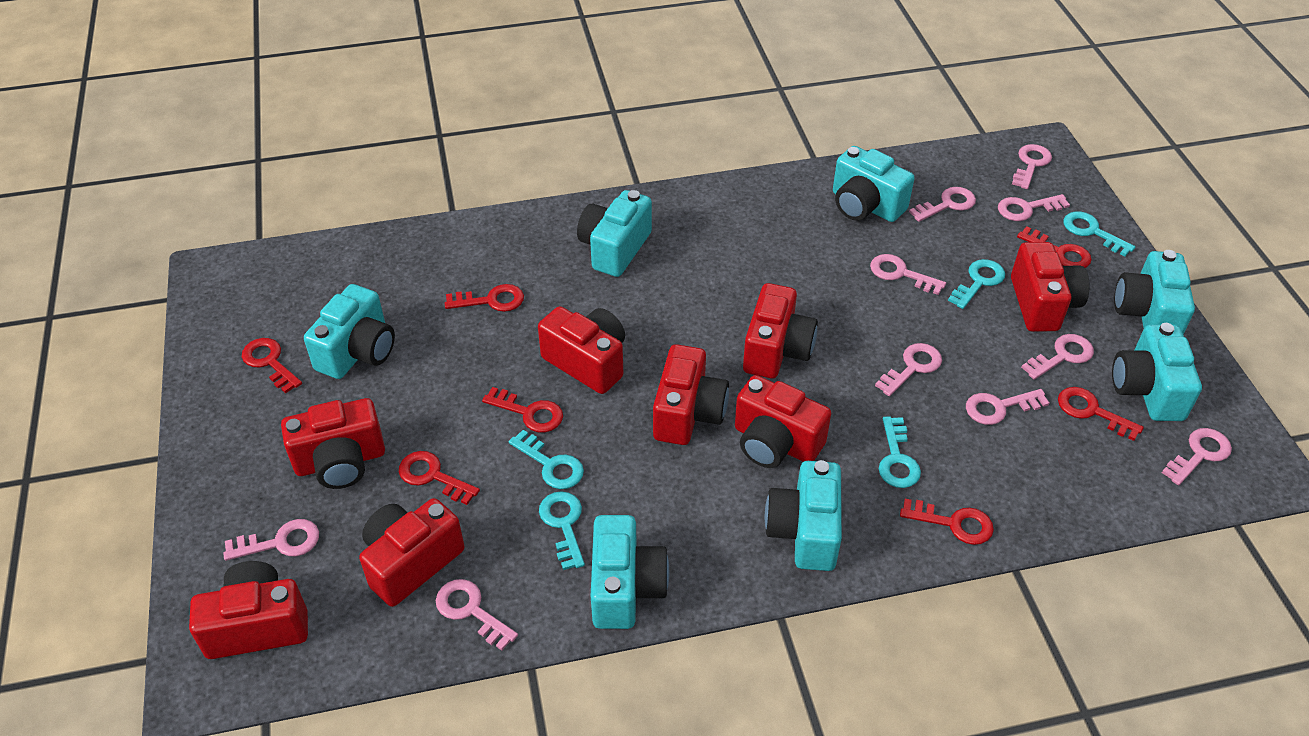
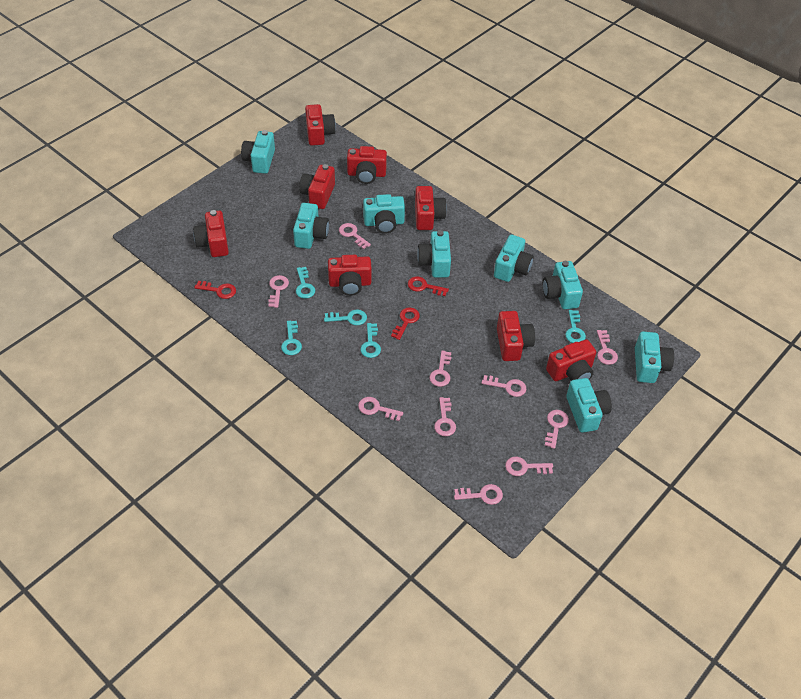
red key: 7 -> 3
turquoise camera: 7 -> 8

